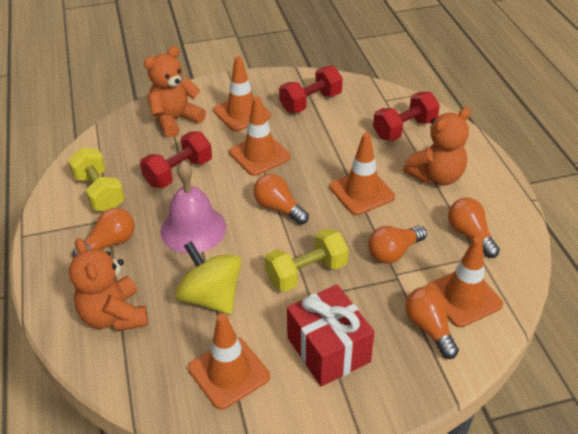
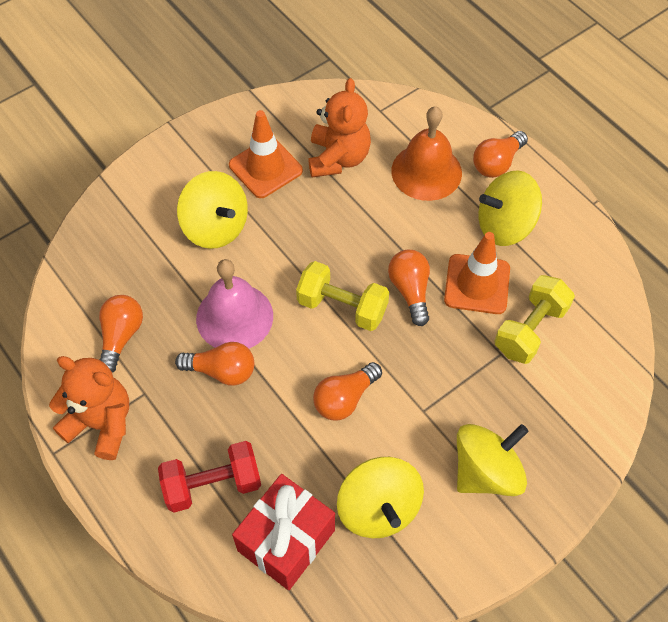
orange bell: 0 -> 1
orange teddy bear: 3 -> 2
orange traffic cone: 5 -> 2
red dumbbell: 3 -> 1
yellow spinning top: 1 -> 4

